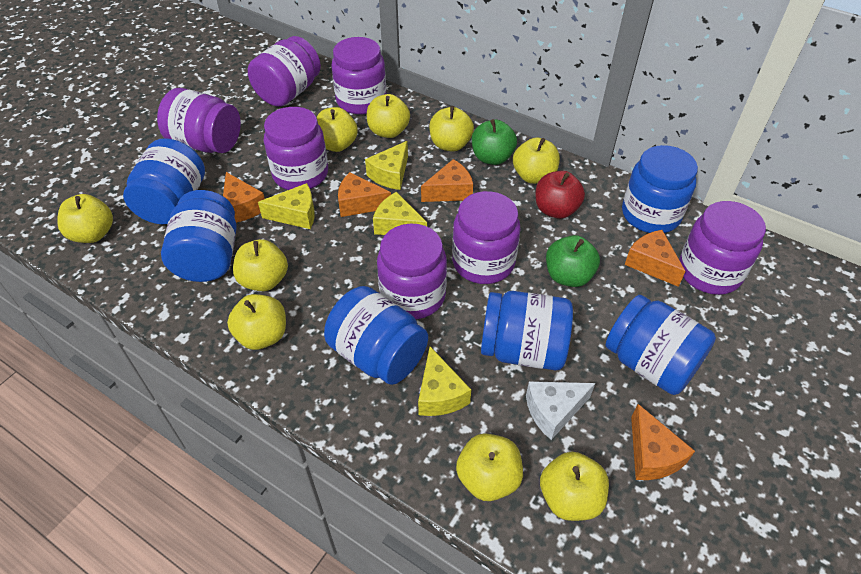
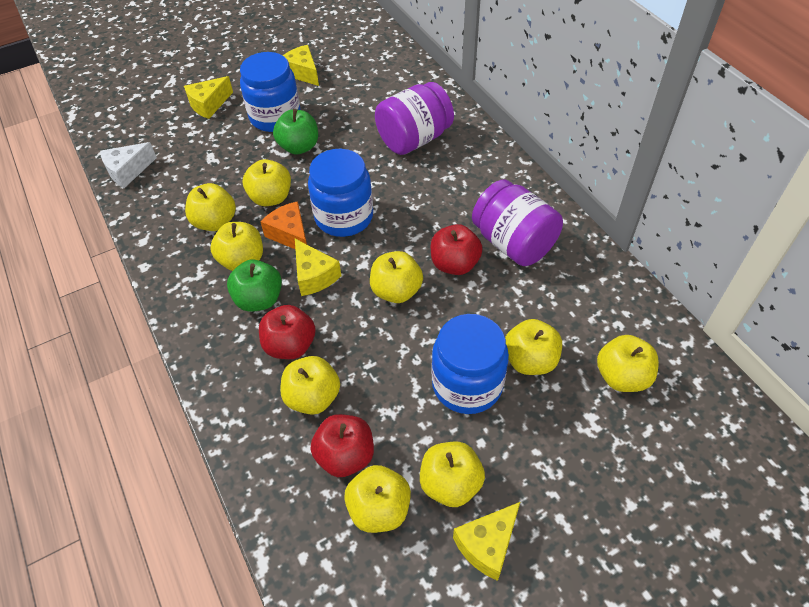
blue jar: 6 -> 3
orange cheese: 5 -> 1
purple jar: 7 -> 2
red apple: 1 -> 3

